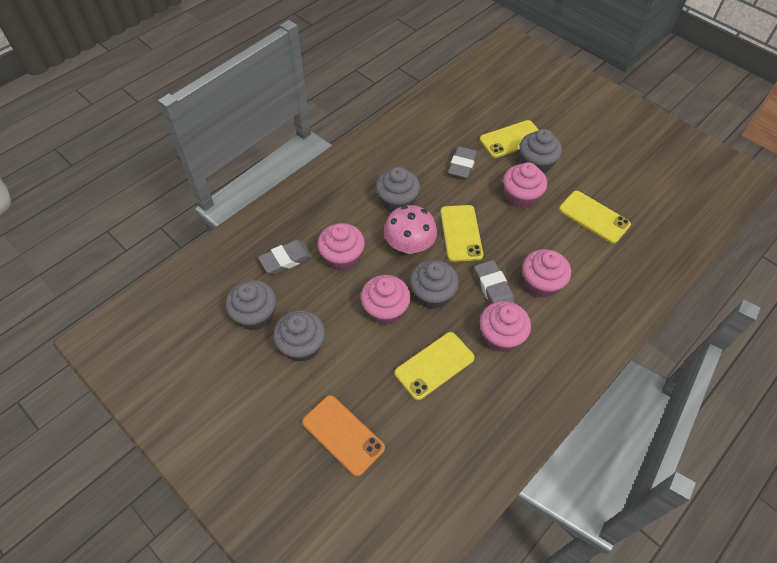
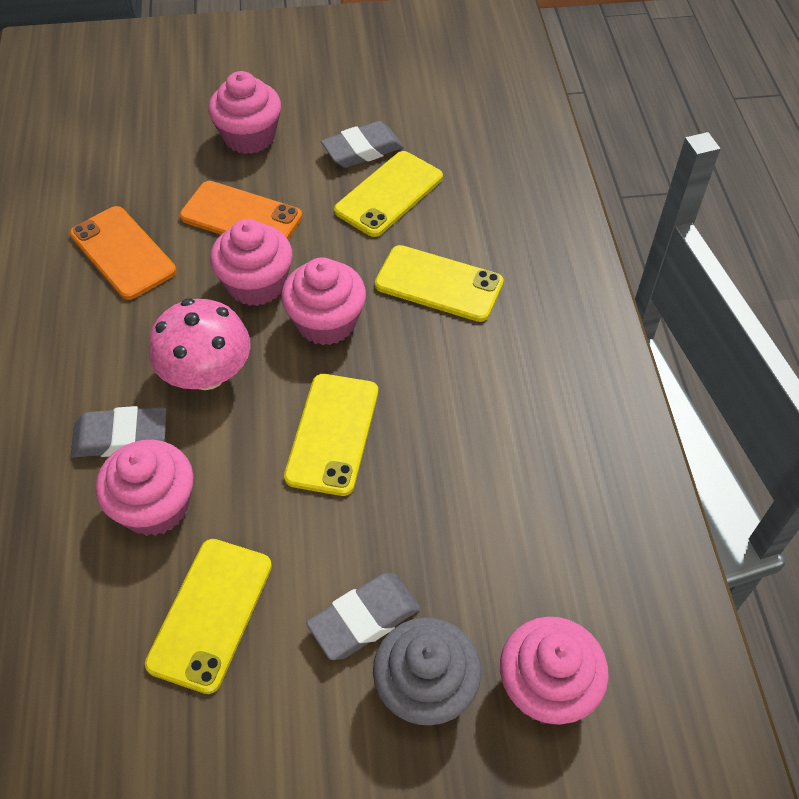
grey cupcake: 5 -> 1
orange phone: 1 -> 2

